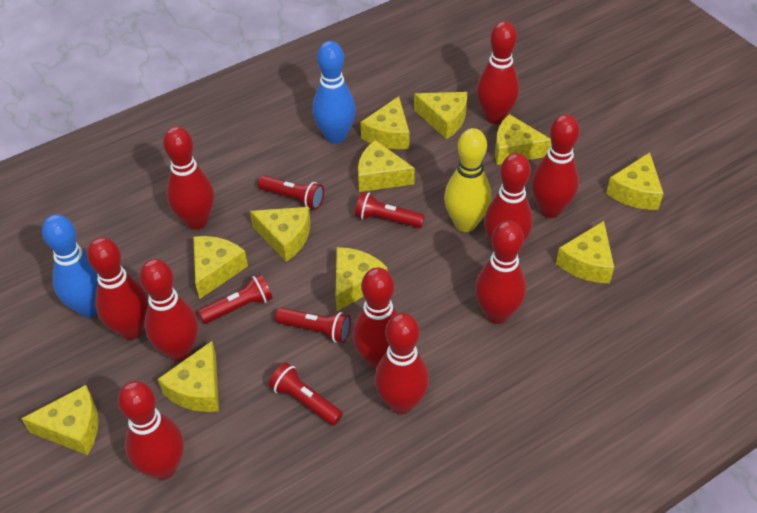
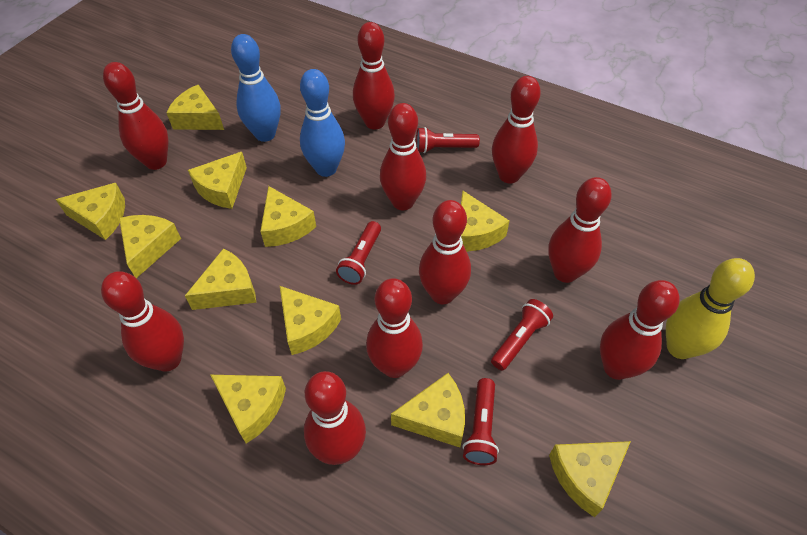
red flashlight: 5 -> 4

